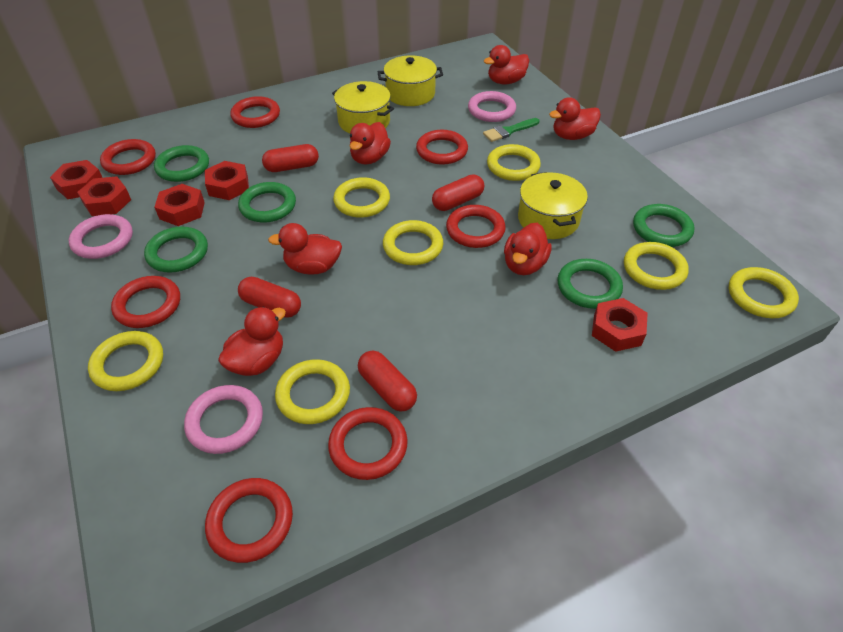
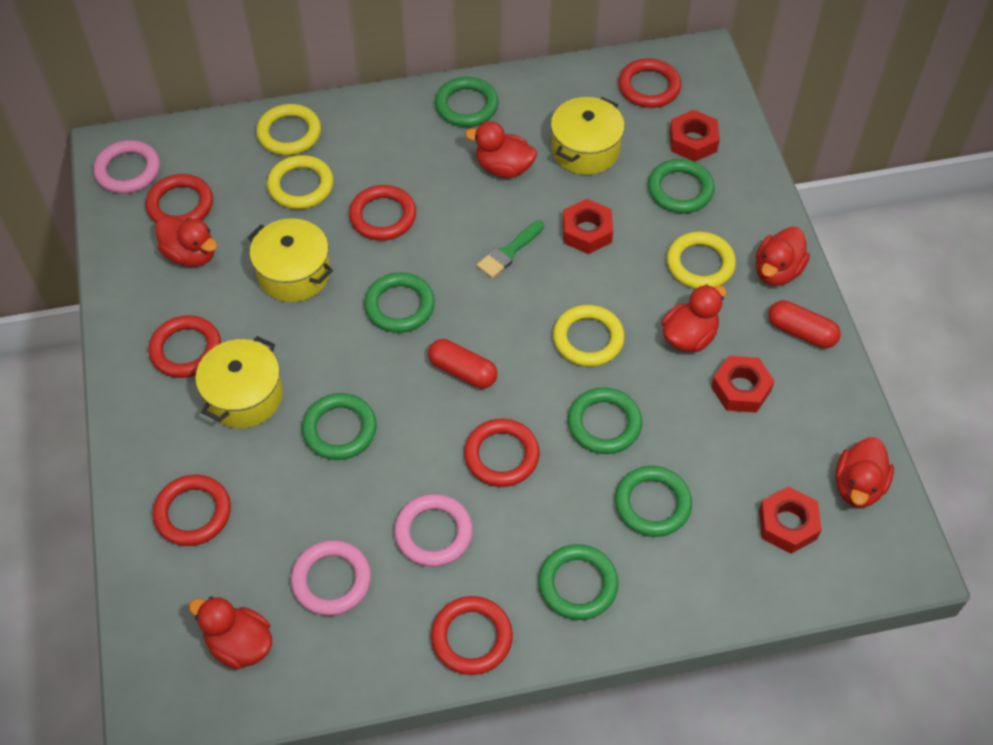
green ring: 5 -> 7
red capsule: 4 -> 2
red nut: 5 -> 4
yellow ring: 7 -> 4

